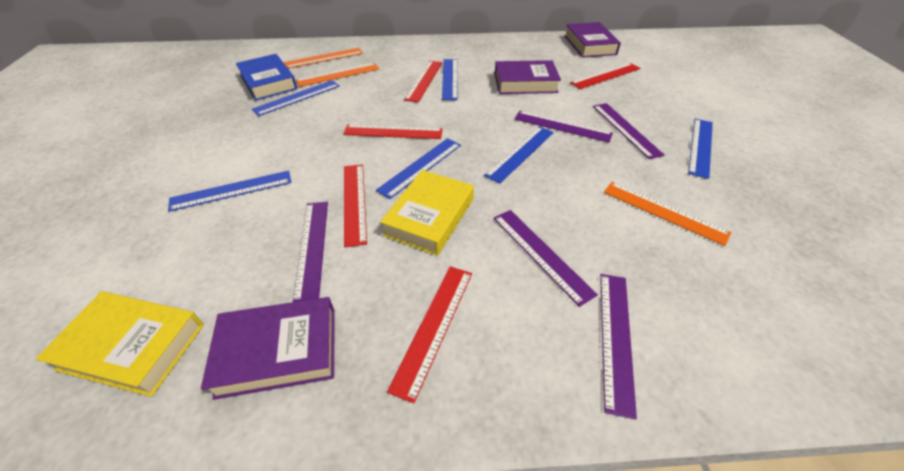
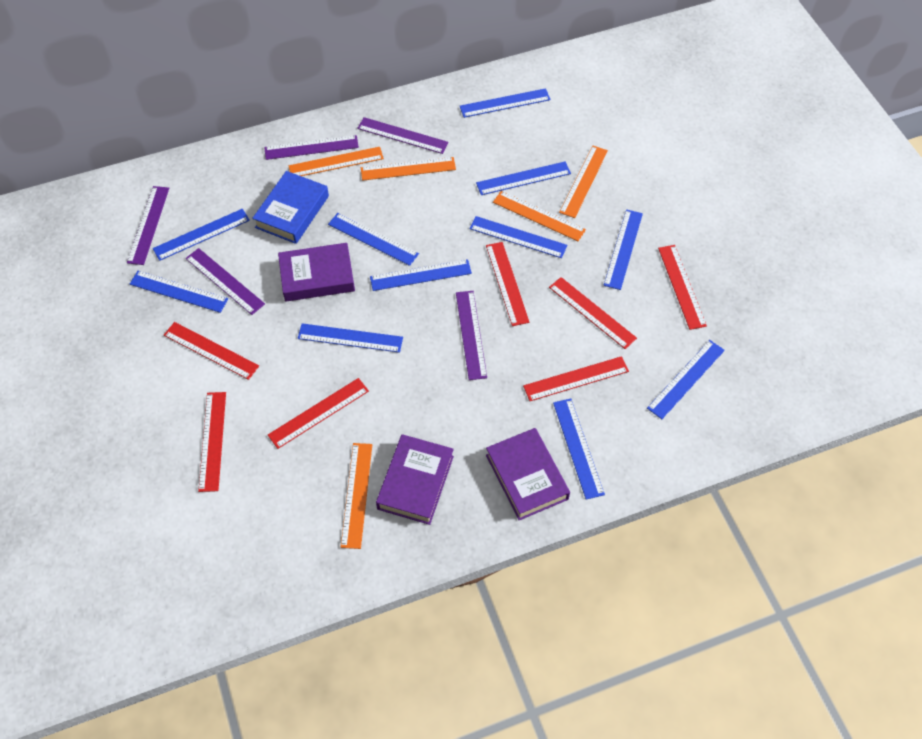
blue ruler: 6 -> 11
orange ruler: 3 -> 5
red ruler: 5 -> 7
yellow book: 2 -> 0

